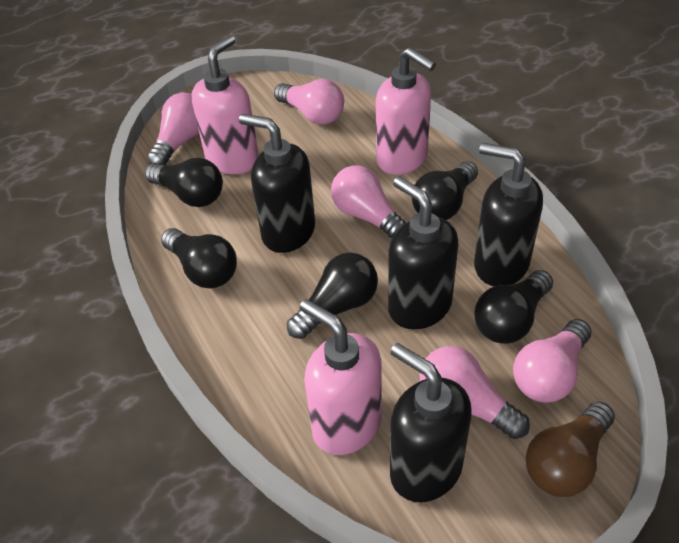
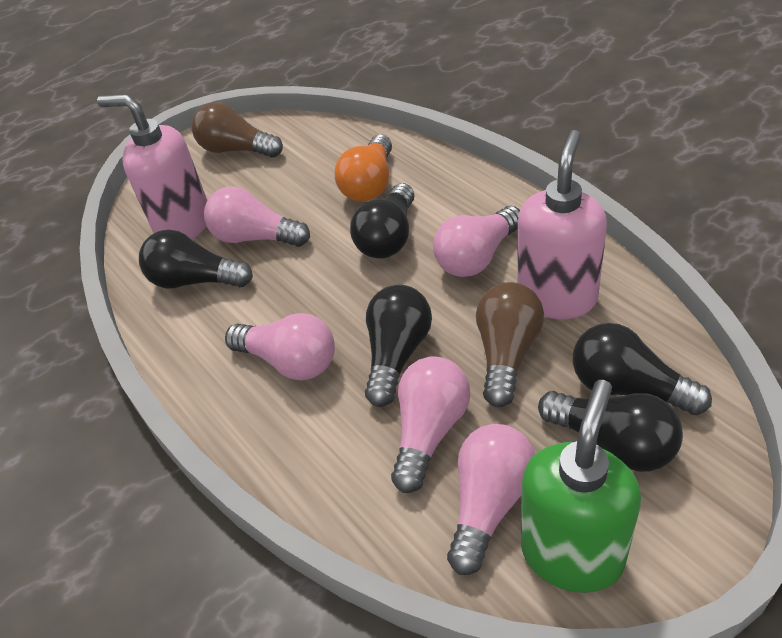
black soap dispenser: 4 -> 0
brown light bulb: 1 -> 2
green soap dispenser: 0 -> 1
orange light bulb: 0 -> 1
pink soap dispenser: 3 -> 2

